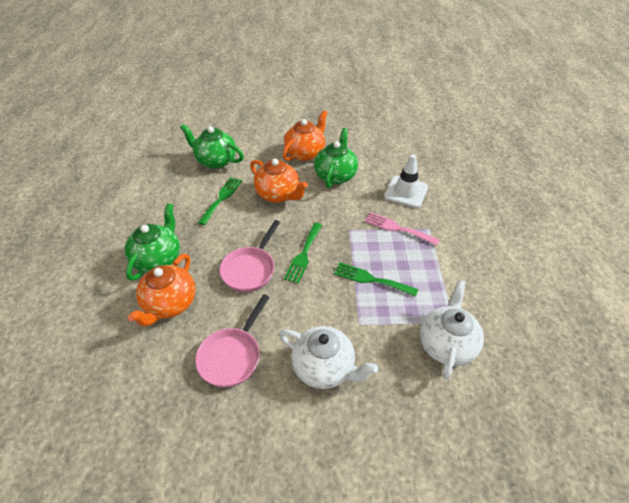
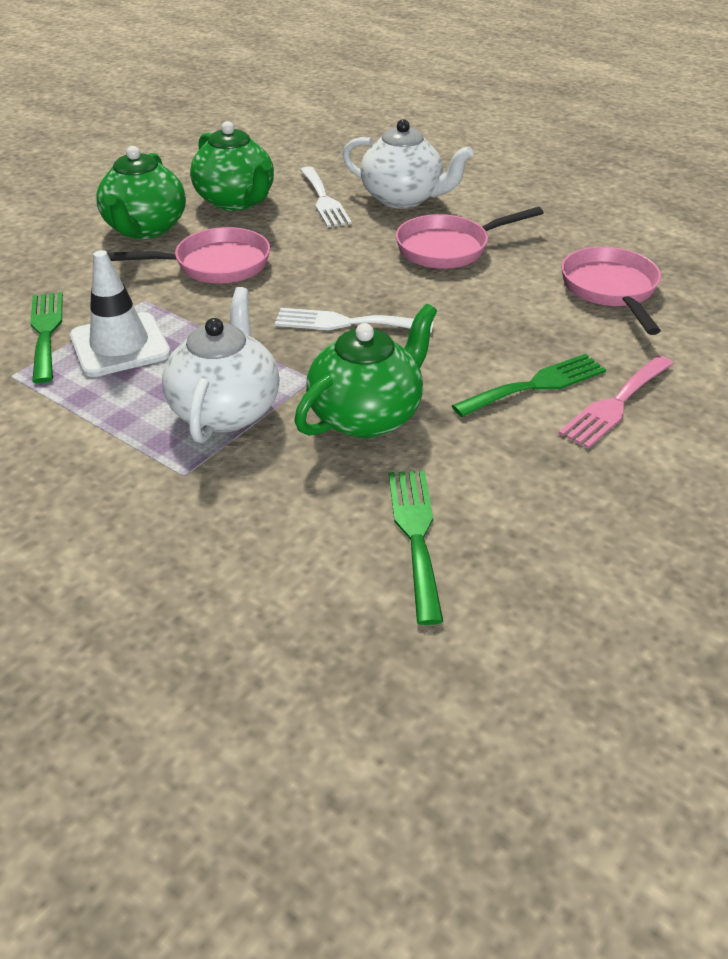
orange teapot: 3 -> 0
pink pan: 2 -> 3
white fork: 0 -> 2

